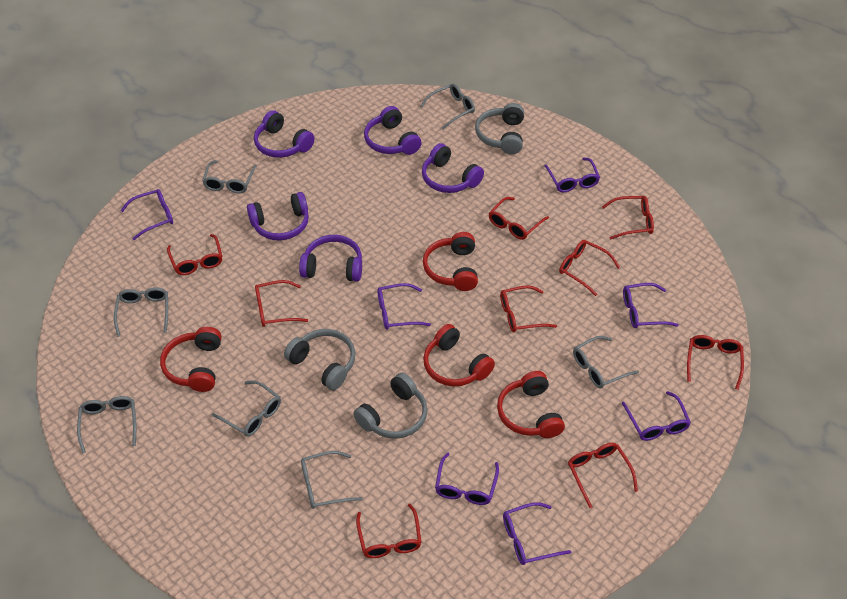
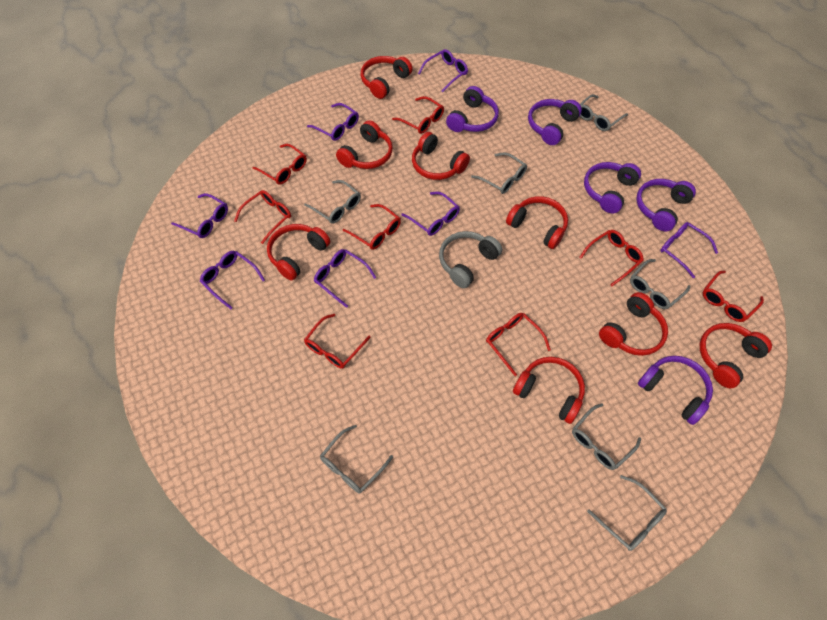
grey headphones: 3 -> 1
red glasses: 9 -> 8
red headphones: 4 -> 8

